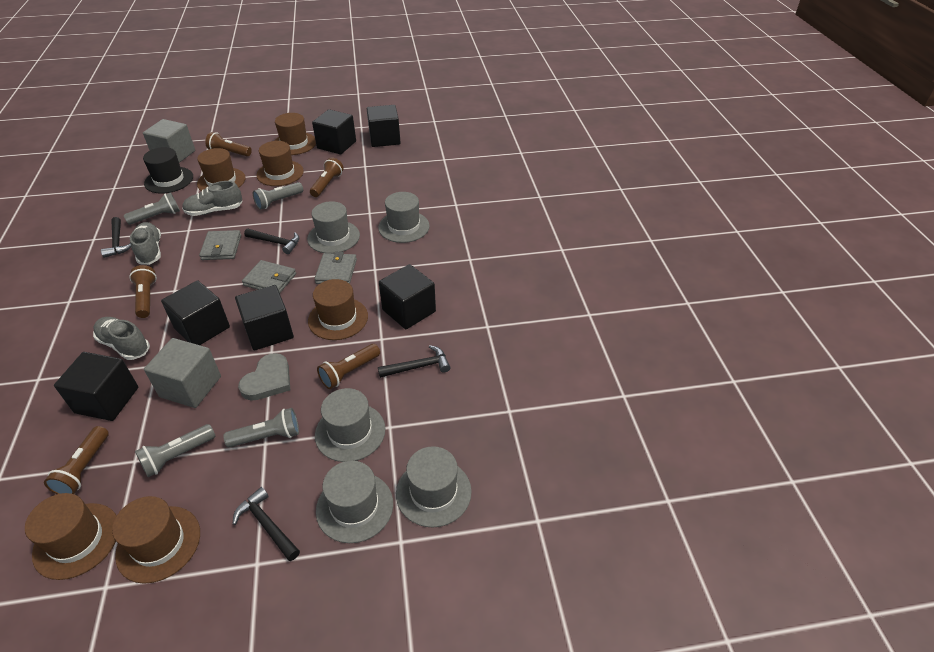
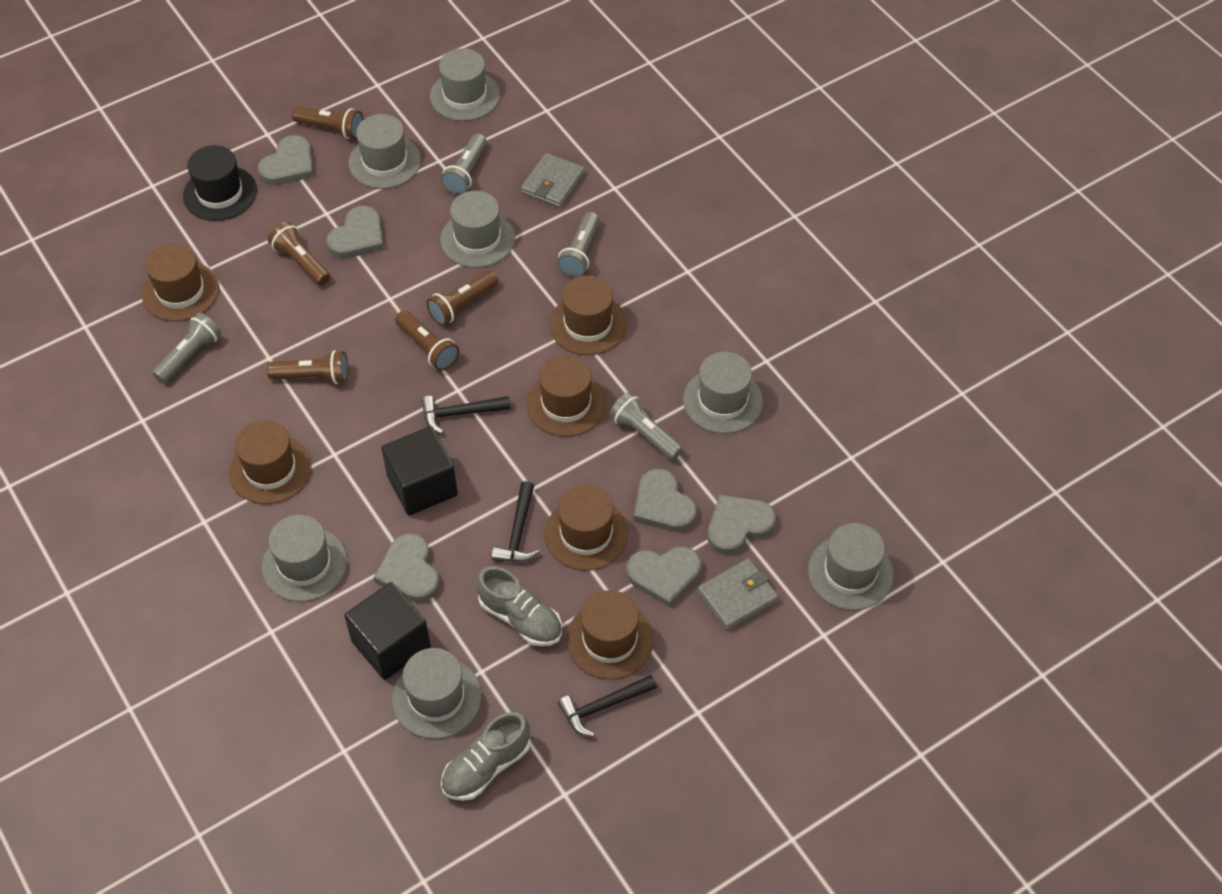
black cube: 6 -> 2
black hammer: 4 -> 3
grey cube: 2 -> 0
grey hat: 5 -> 7
grey heart: 1 -> 6
grey shoe: 3 -> 2
grey wallet: 3 -> 2

